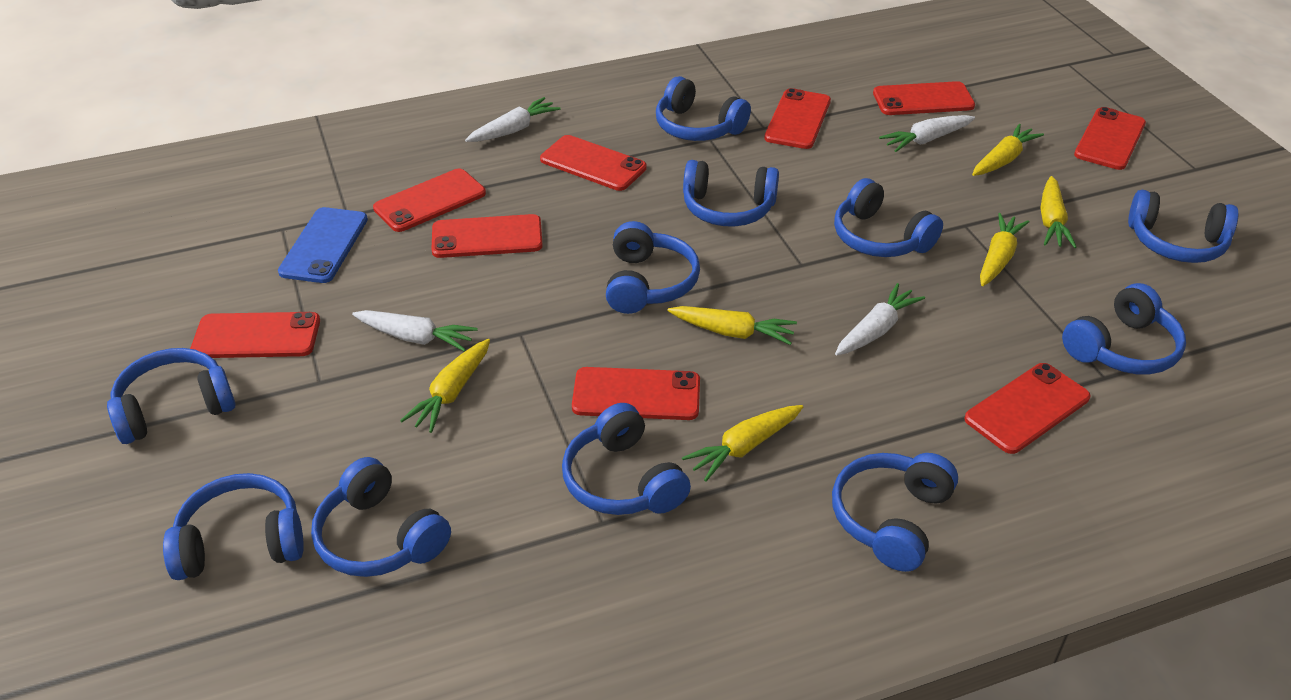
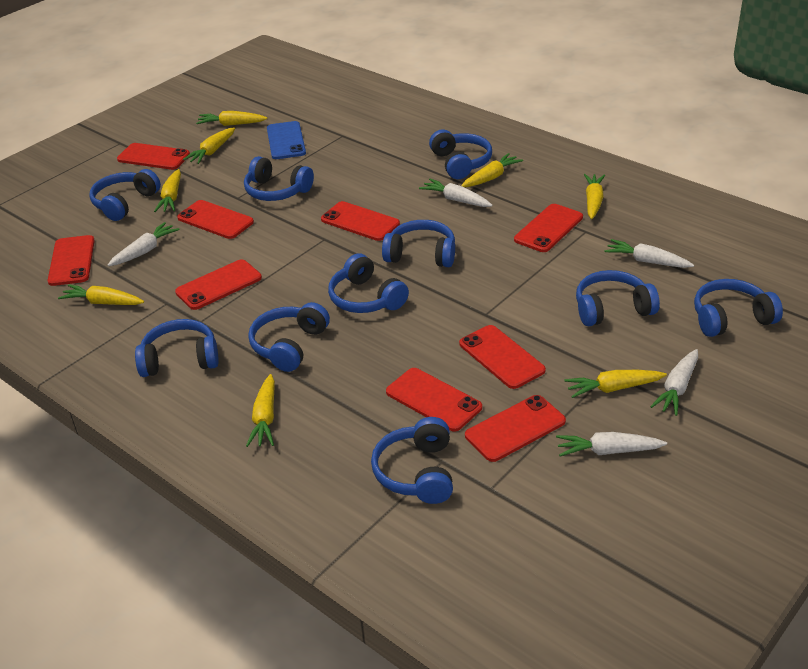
blue headphones: 11 -> 10
white carrot: 4 -> 5
yellow carrot: 6 -> 8

